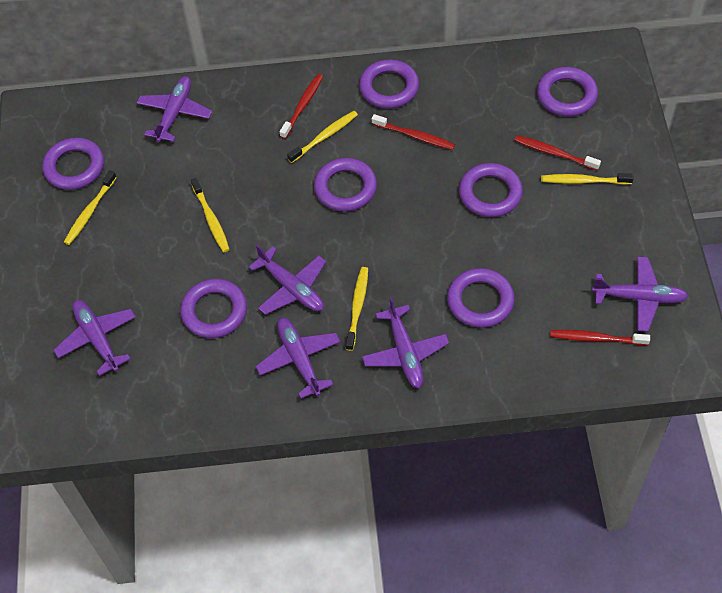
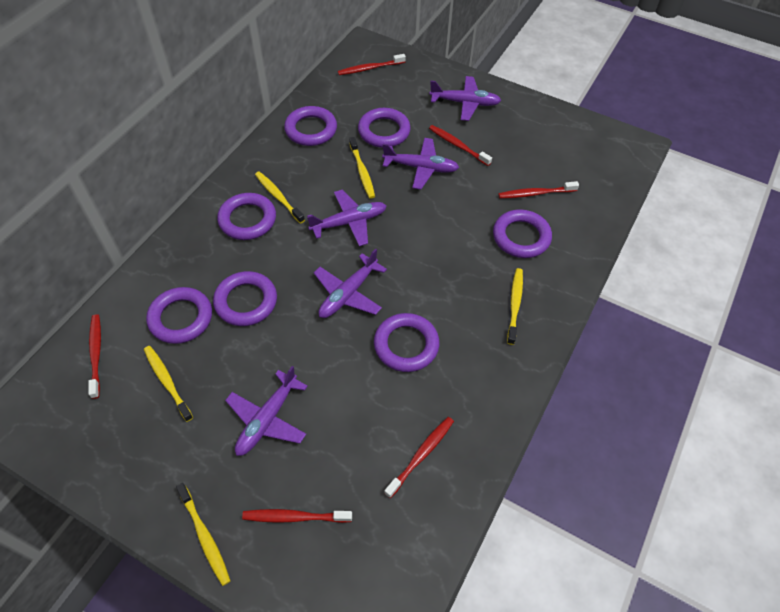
purple plane: 6 -> 5
red toothbrush: 4 -> 6

